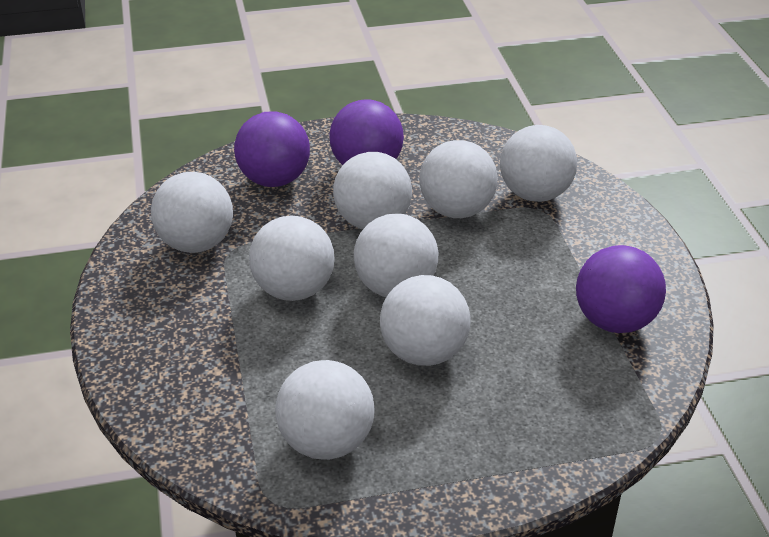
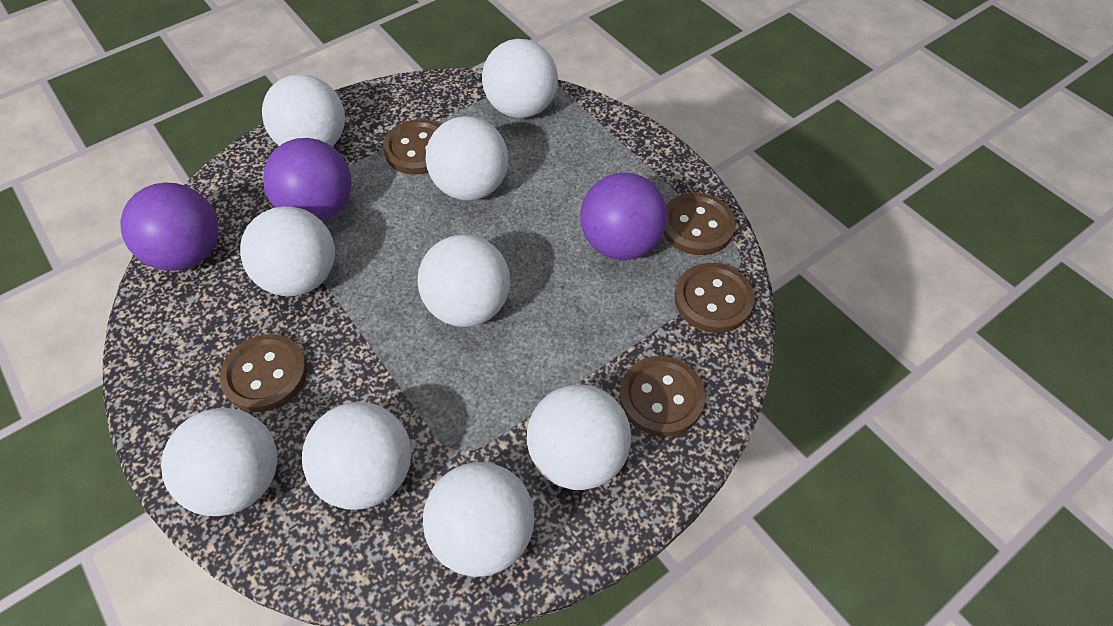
brown button: 0 -> 5
white ball: 8 -> 9

